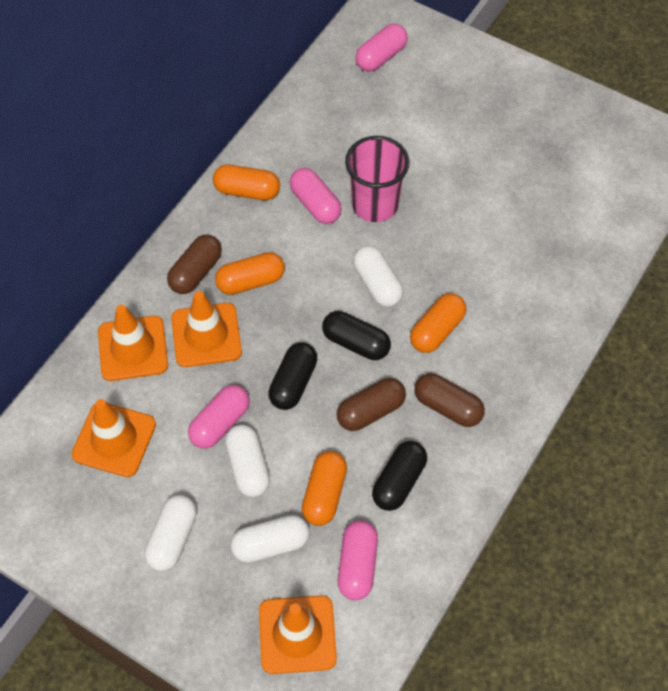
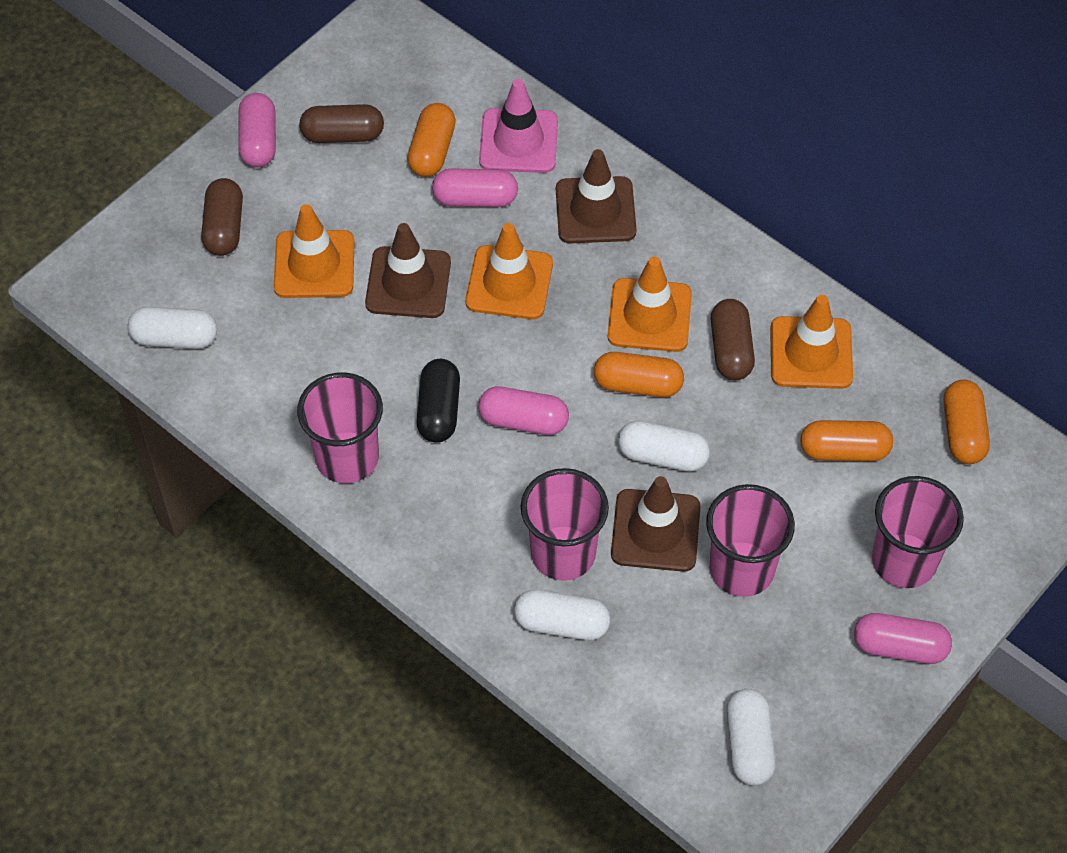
black capsule: 3 -> 1
brown traffic cone: 0 -> 3
pink cup: 1 -> 4
pink traffic cone: 0 -> 1

